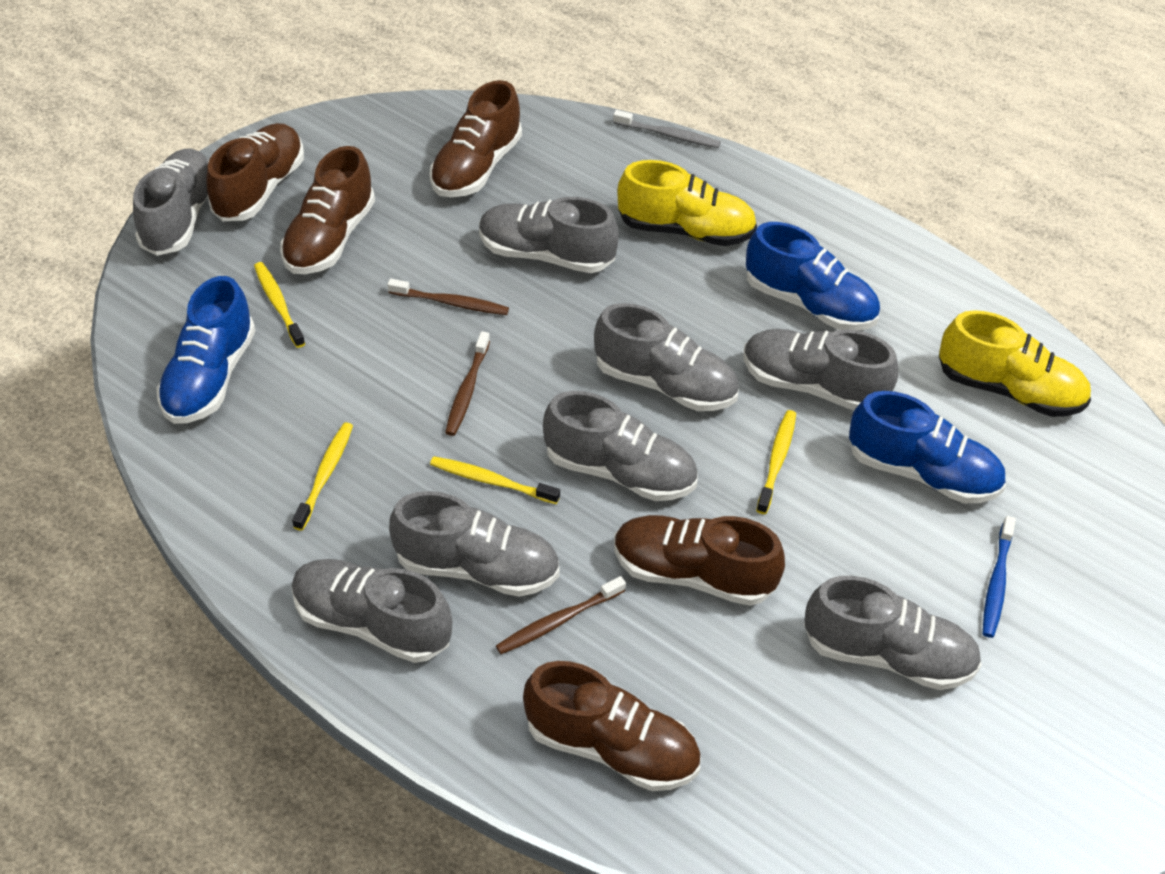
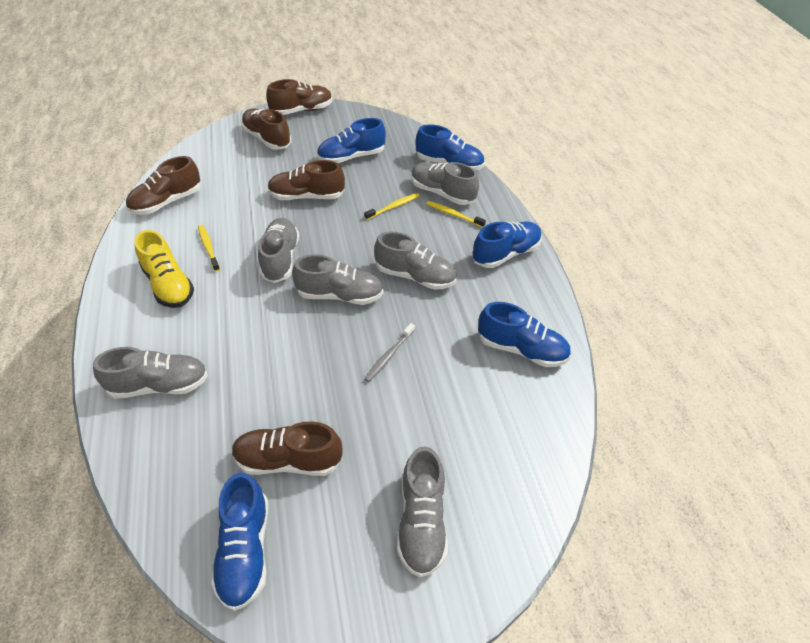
blue shoe: 3 -> 5
blue toothbrush: 1 -> 0
brown toothbrush: 3 -> 0
grey shoe: 8 -> 6
yellow shoe: 2 -> 1
yellow toothbrush: 4 -> 3

